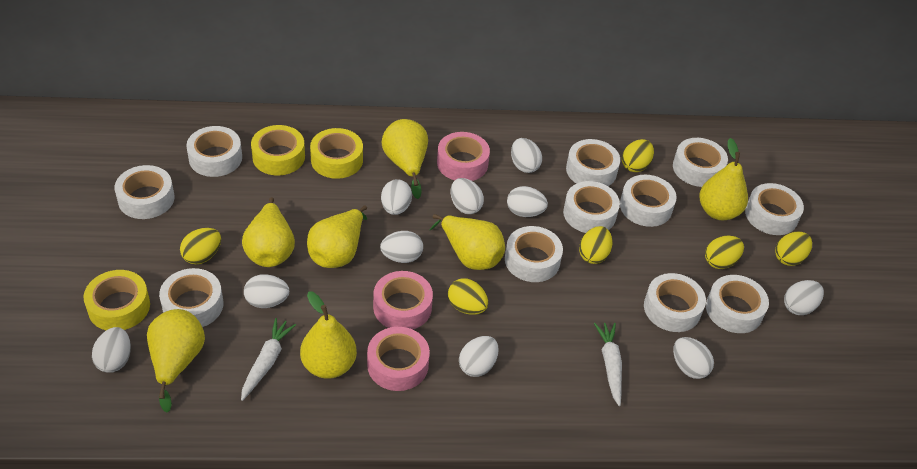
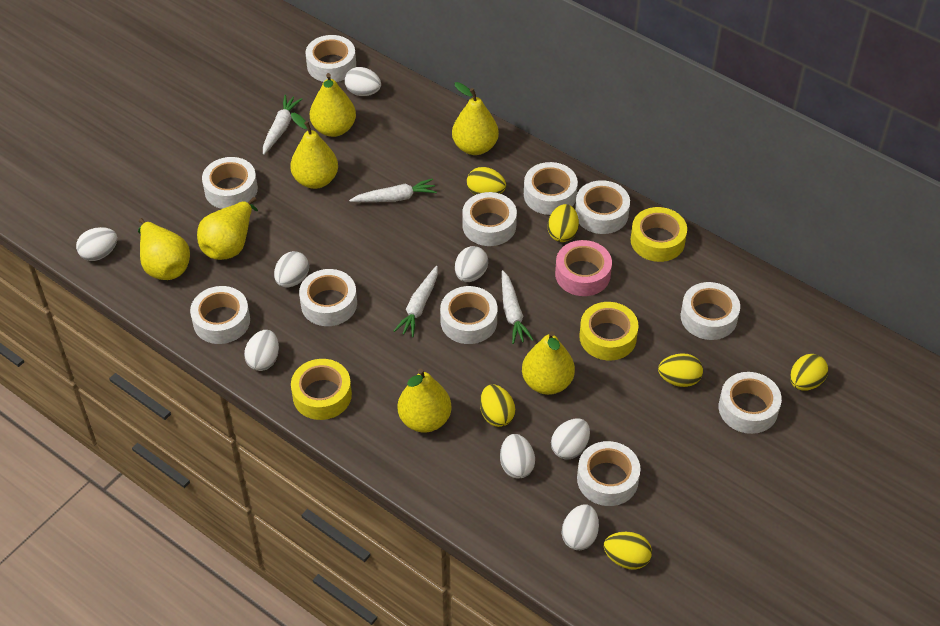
pink tape: 3 -> 1
white carrot: 2 -> 4
white egg: 10 -> 8

